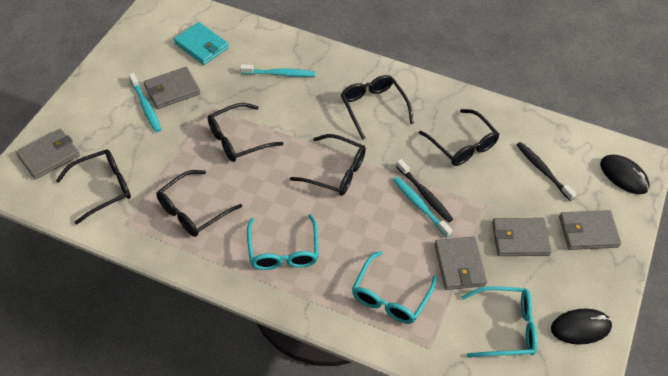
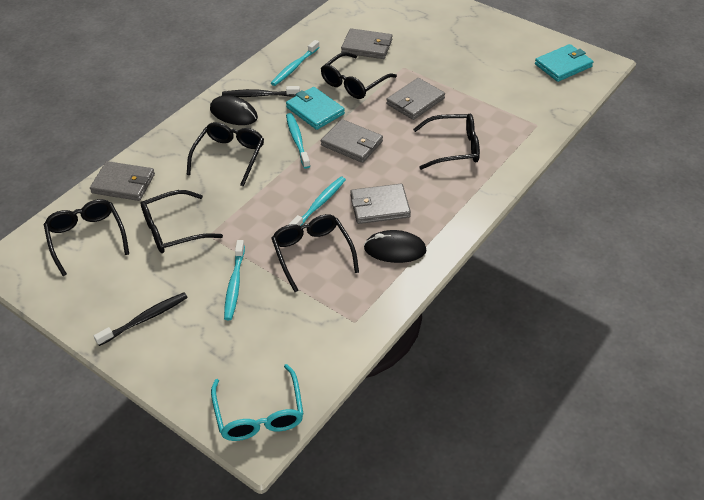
turquoise glasses: 3 -> 1
turquoise toothbrush: 3 -> 4
turquoise wallet: 1 -> 2

